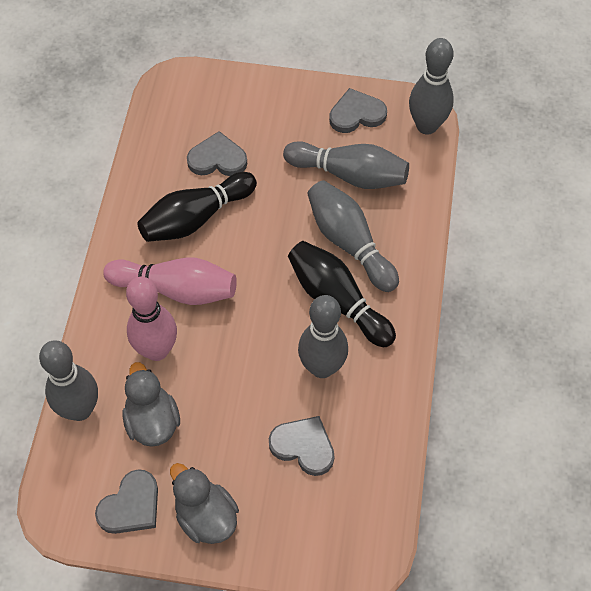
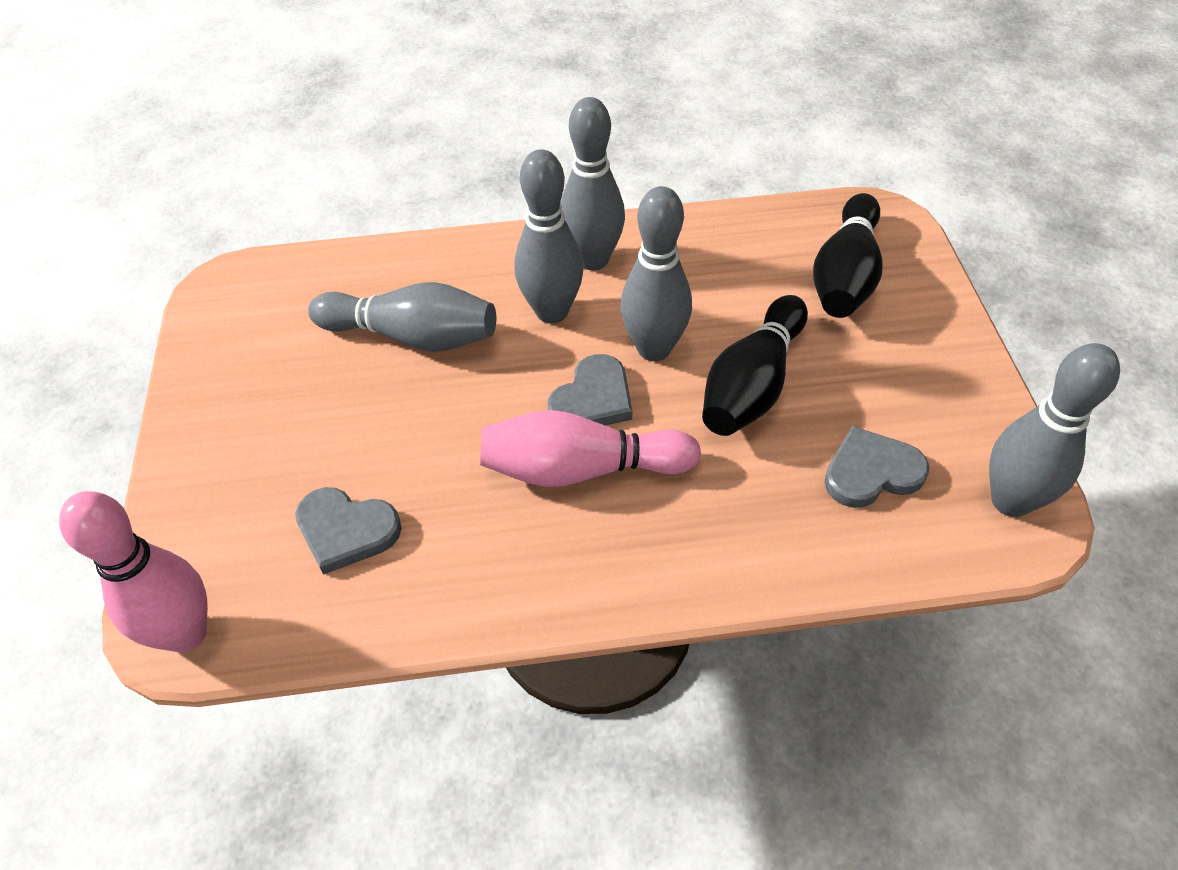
grey duck: 2 -> 0
grey heart: 4 -> 3

